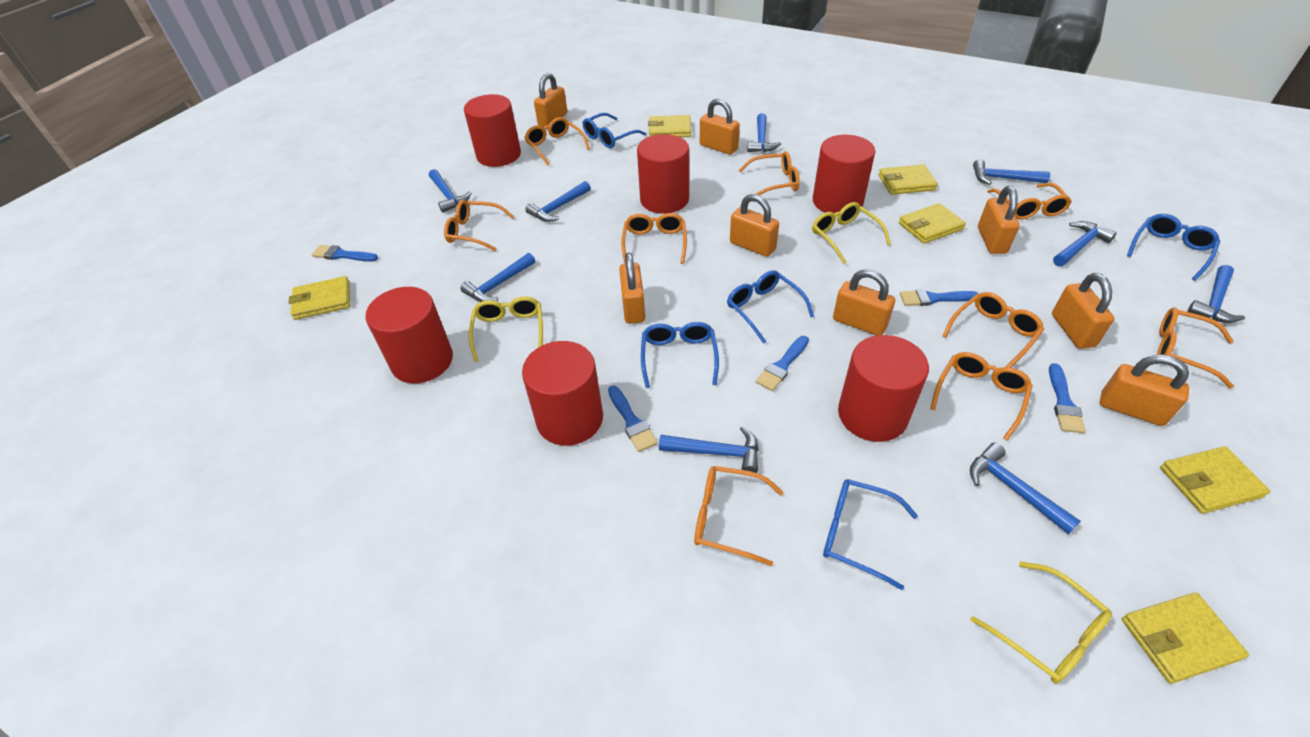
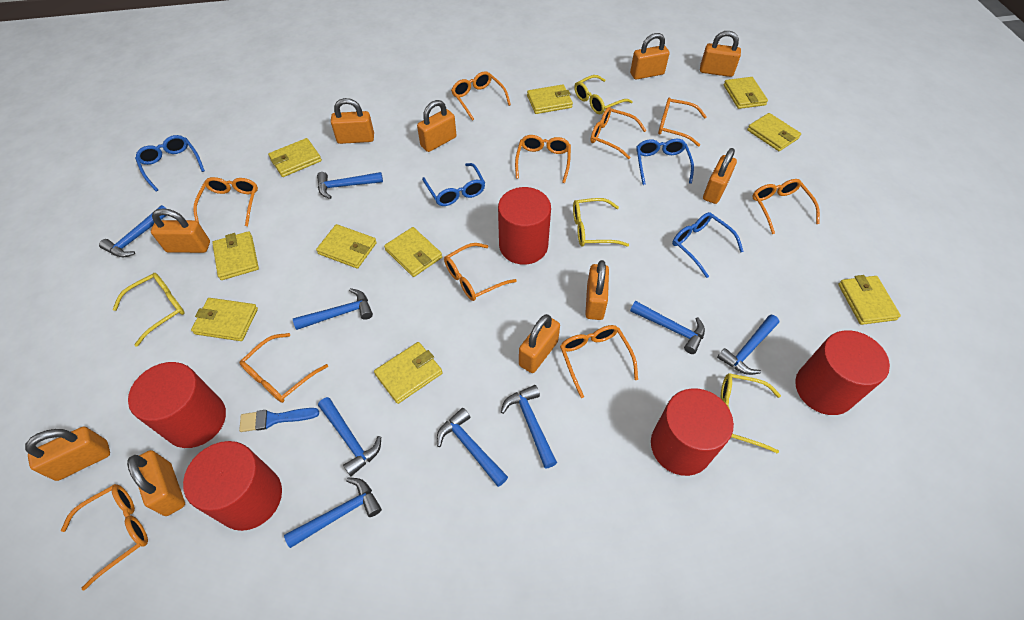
blue brush: 5 -> 1
blue glasses: 5 -> 4
orange glasses: 9 -> 10
orange padlock: 8 -> 10
red cylinder: 6 -> 5
yellow glasses: 3 -> 4
yellow wallet: 6 -> 10

